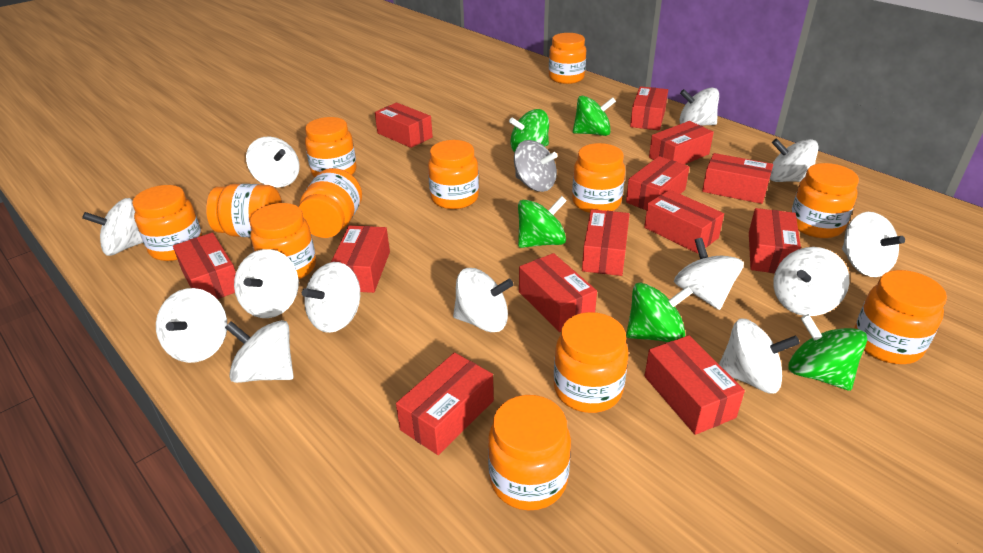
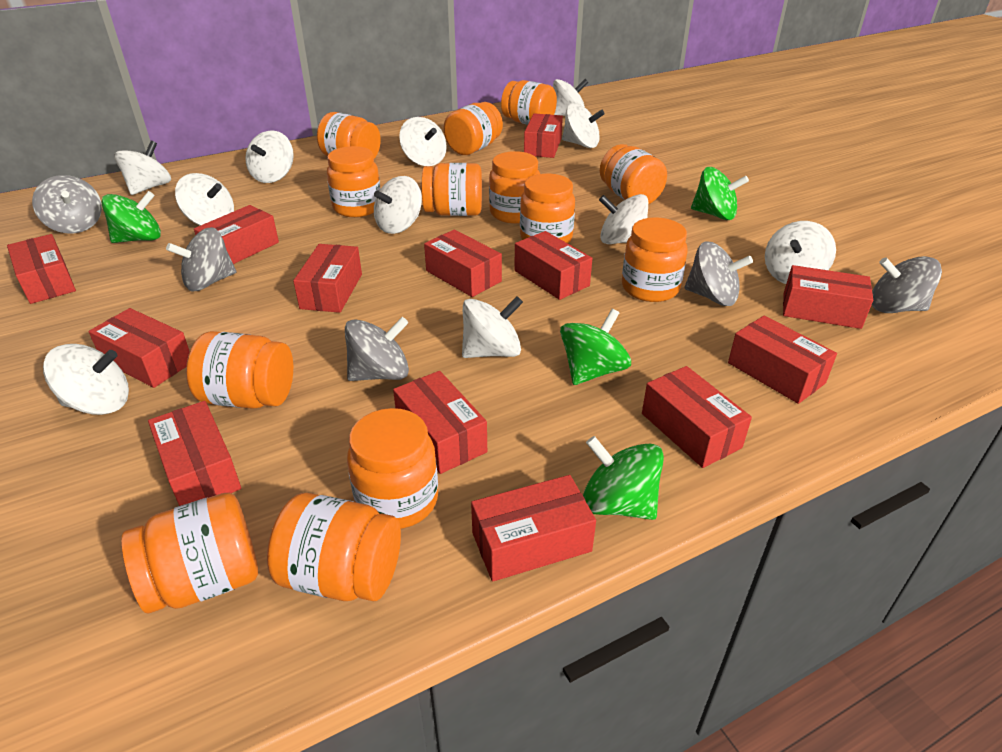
green spinning top: 5 -> 4
grey spinning top: 1 -> 5
orange jar: 12 -> 13
white spinning top: 13 -> 11

